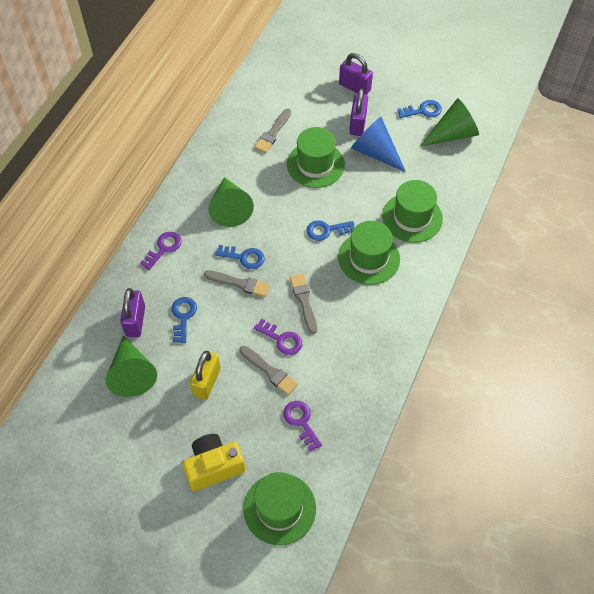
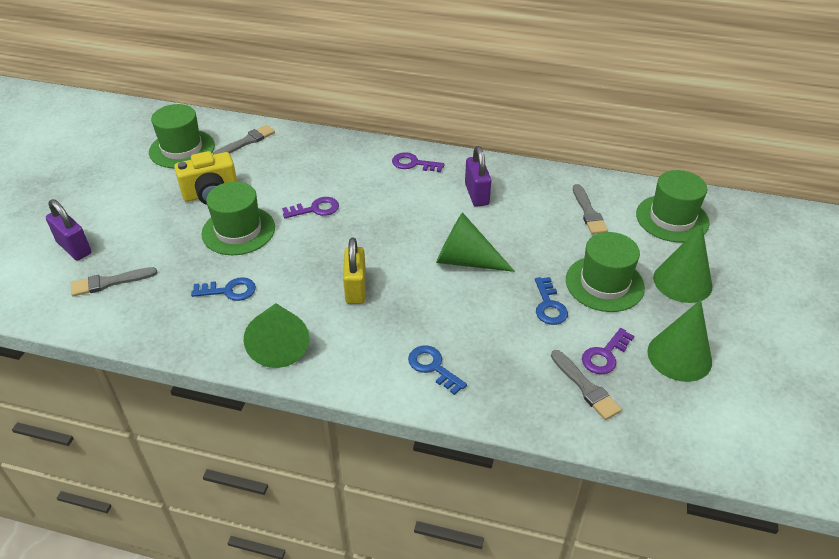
blue cone: 1 -> 0
blue key: 4 -> 3
green cone: 3 -> 4
purple padlock: 3 -> 2

